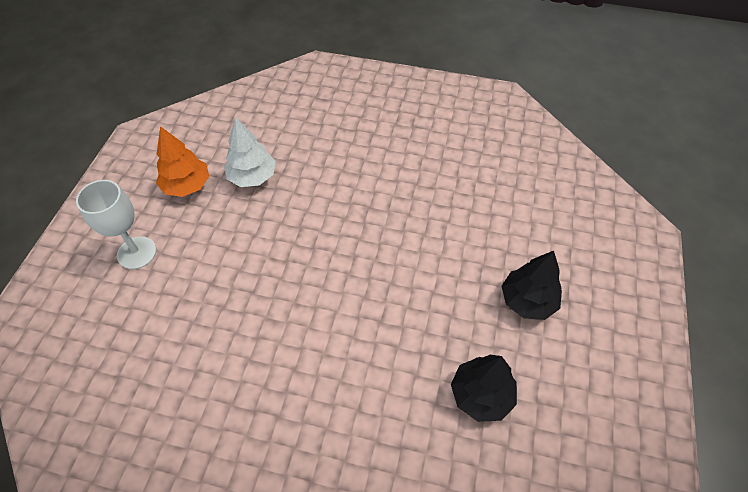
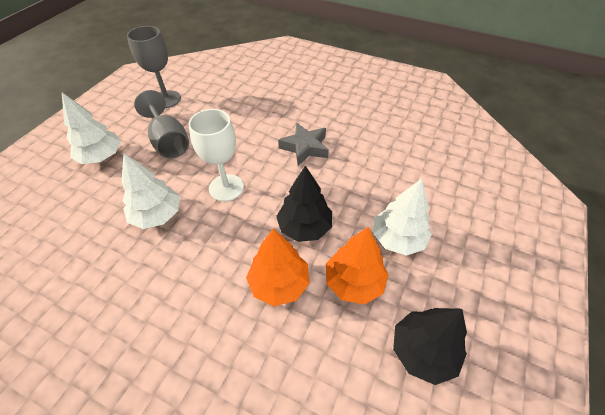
grey goblet: 0 -> 2
grey star: 0 -> 1
orange tree: 1 -> 2
white tree: 1 -> 3

